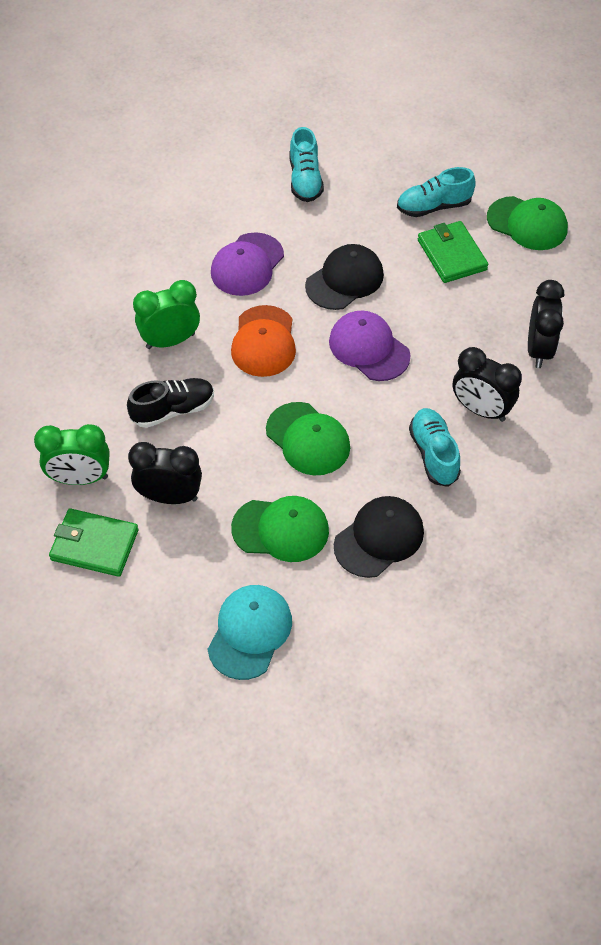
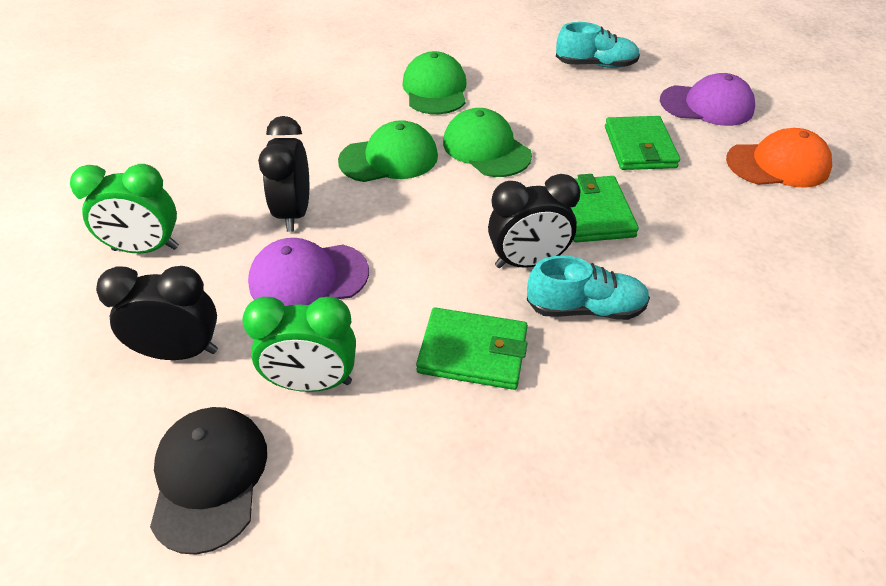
black cap: 2 -> 1
black shoe: 1 -> 0
green wallet: 2 -> 3
turquoise cap: 1 -> 0
turquoise shoe: 3 -> 2

